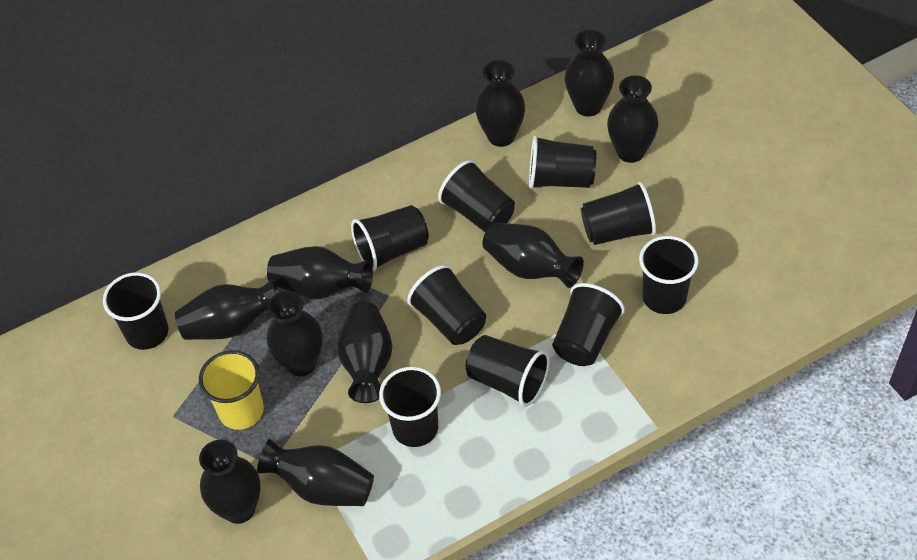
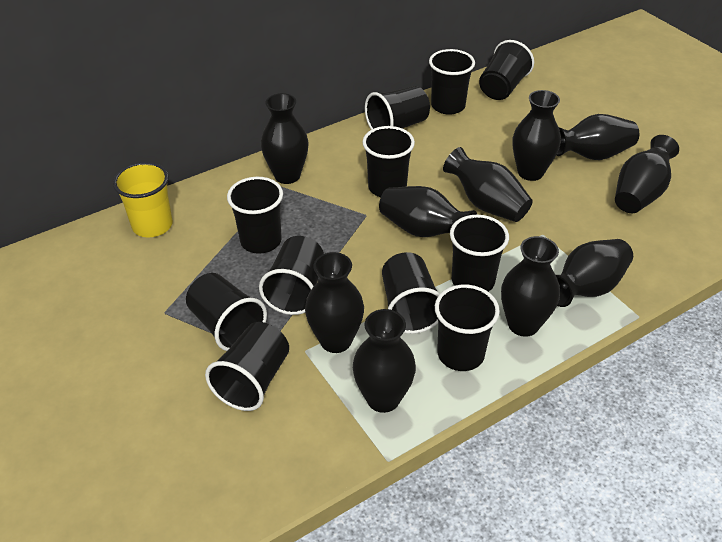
black cup: 10 -> 11

